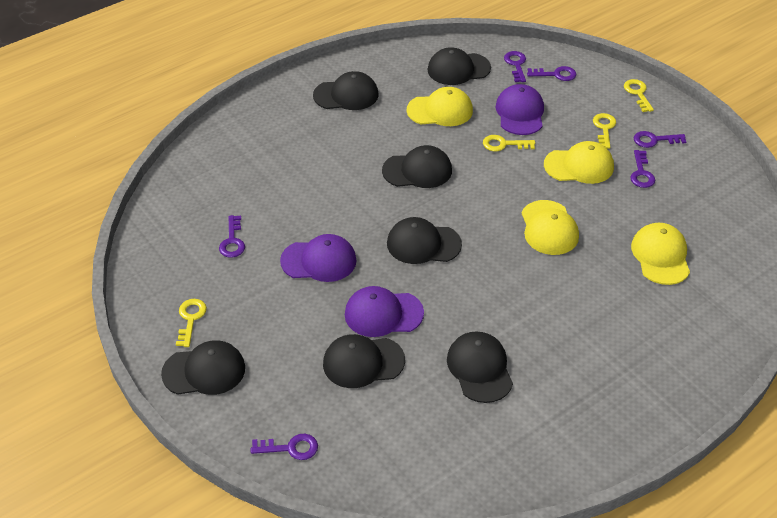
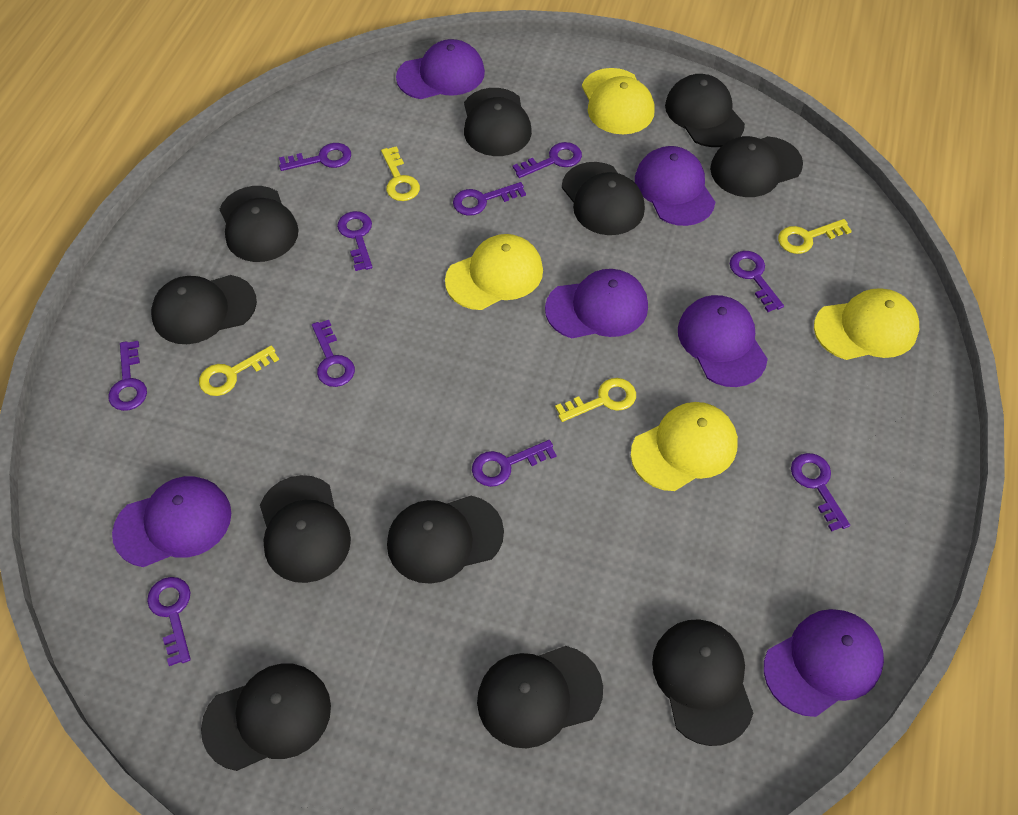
black cap: 7 -> 11
purple cap: 3 -> 6
purple key: 6 -> 10

